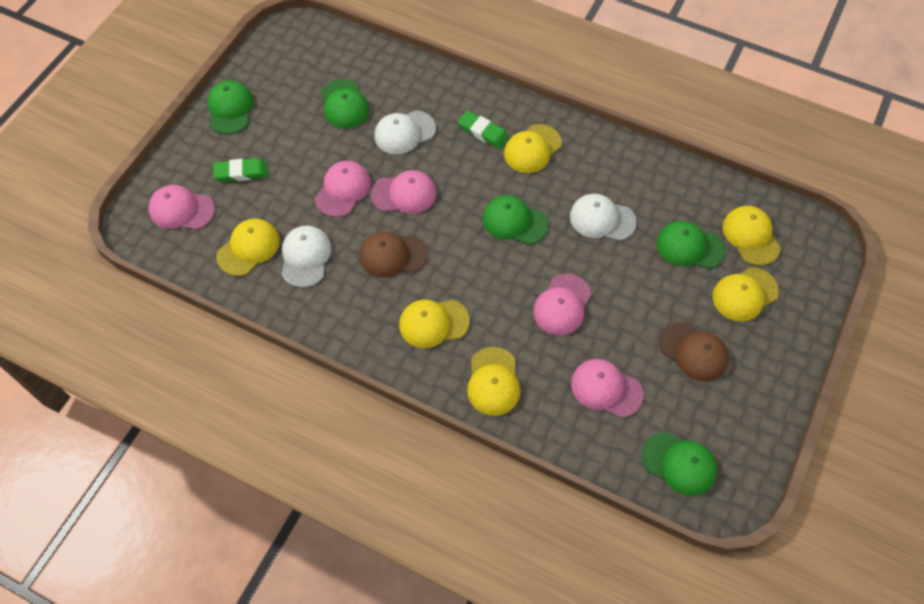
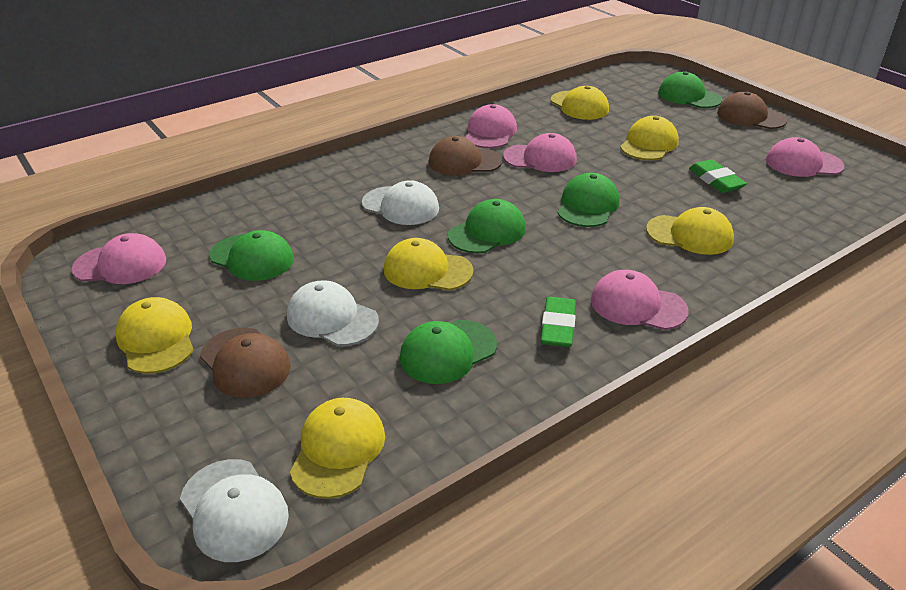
brown cap: 2 -> 3

